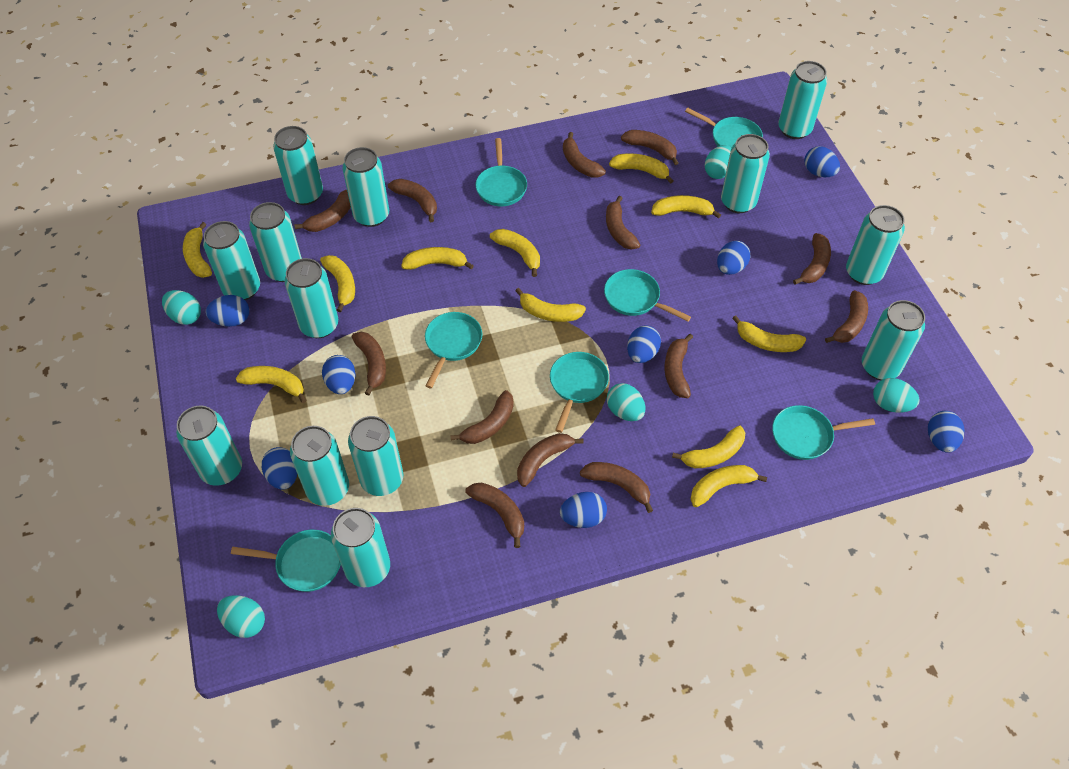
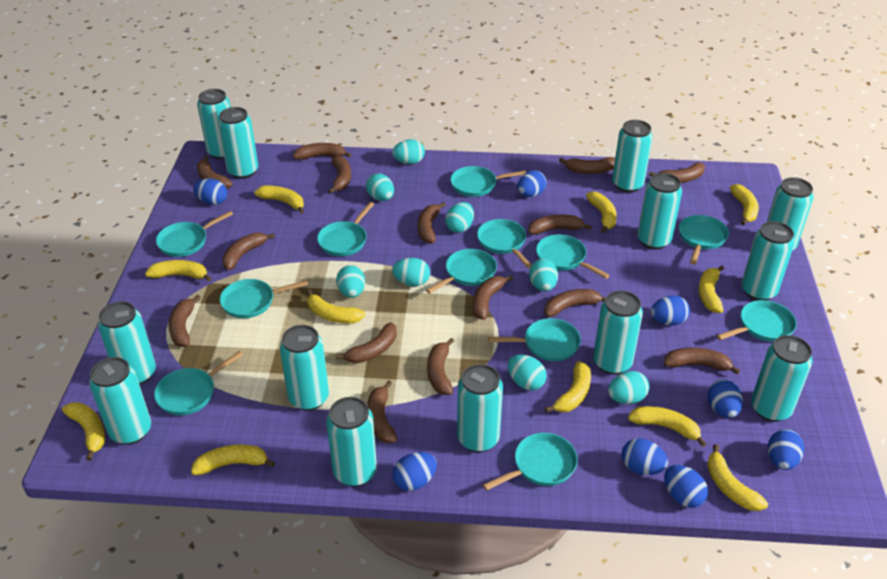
brown banana: 13 -> 15
turquoise egg: 5 -> 8
turquoise pan: 7 -> 12

